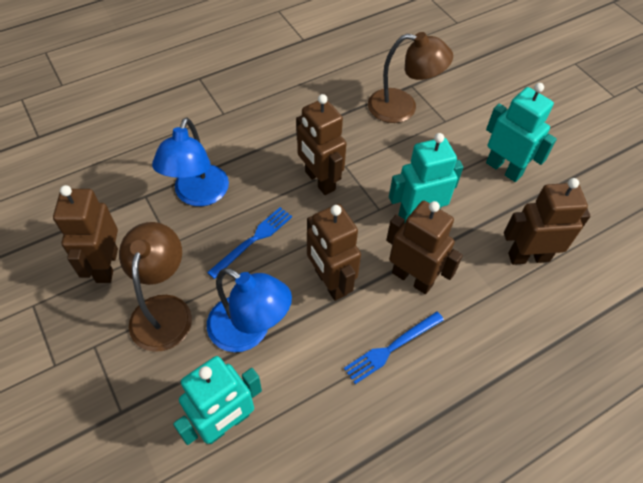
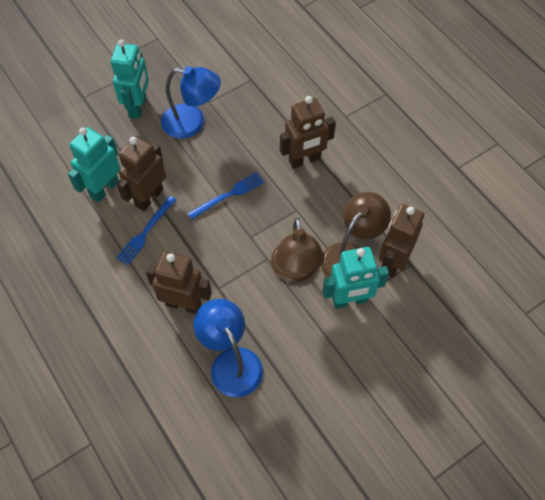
brown robot: 5 -> 4

